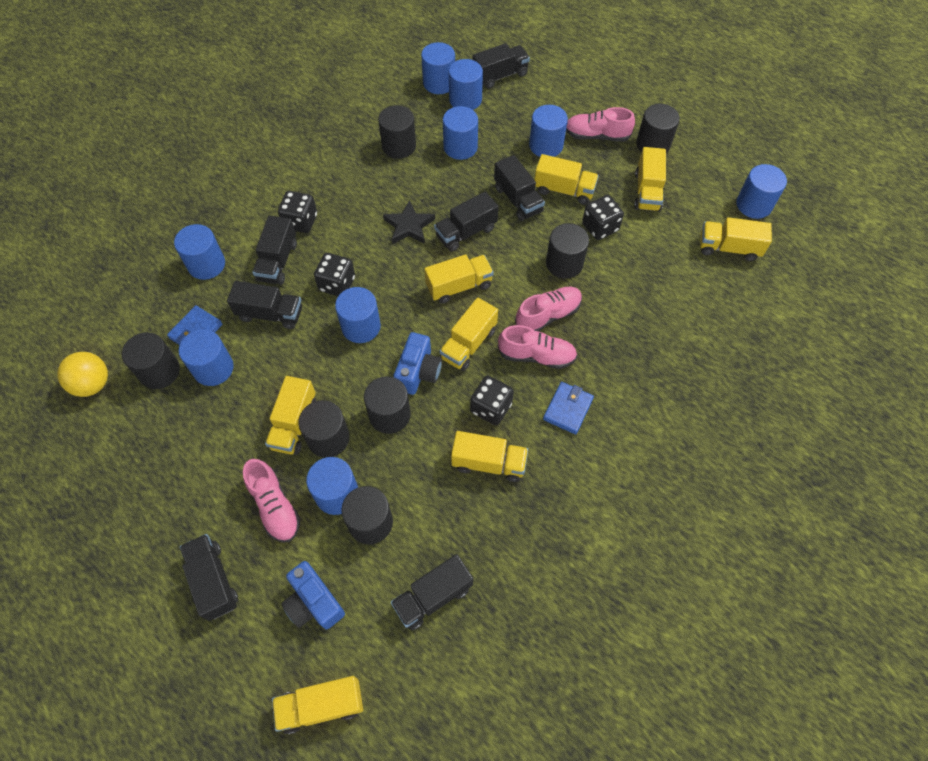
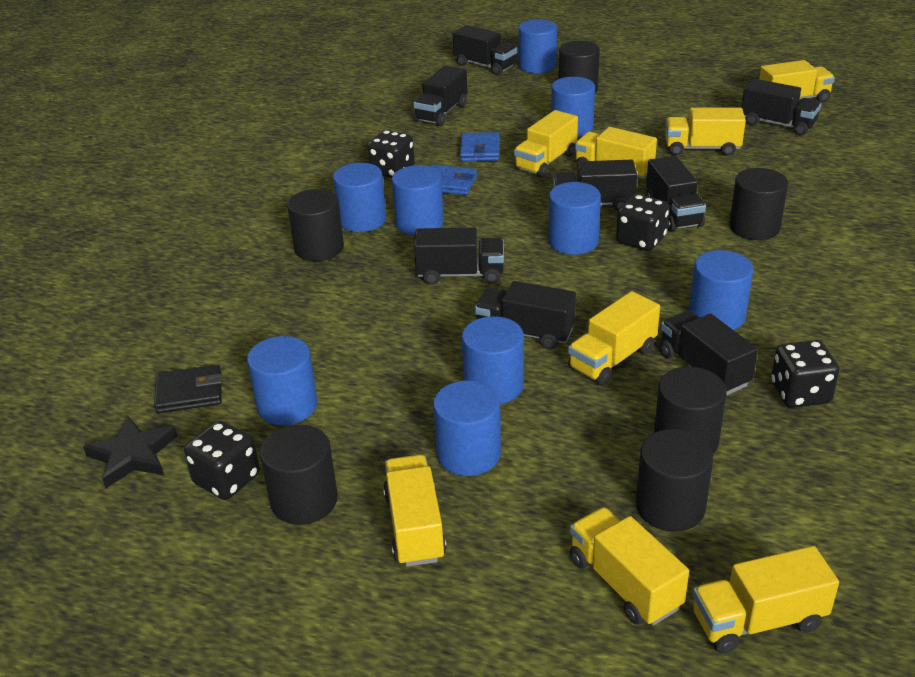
black cylinder: 7 -> 6
black truck: 7 -> 8
black wallet: 0 -> 1
blue camera: 2 -> 0
pink shoe: 4 -> 0
yellow ball: 1 -> 0

